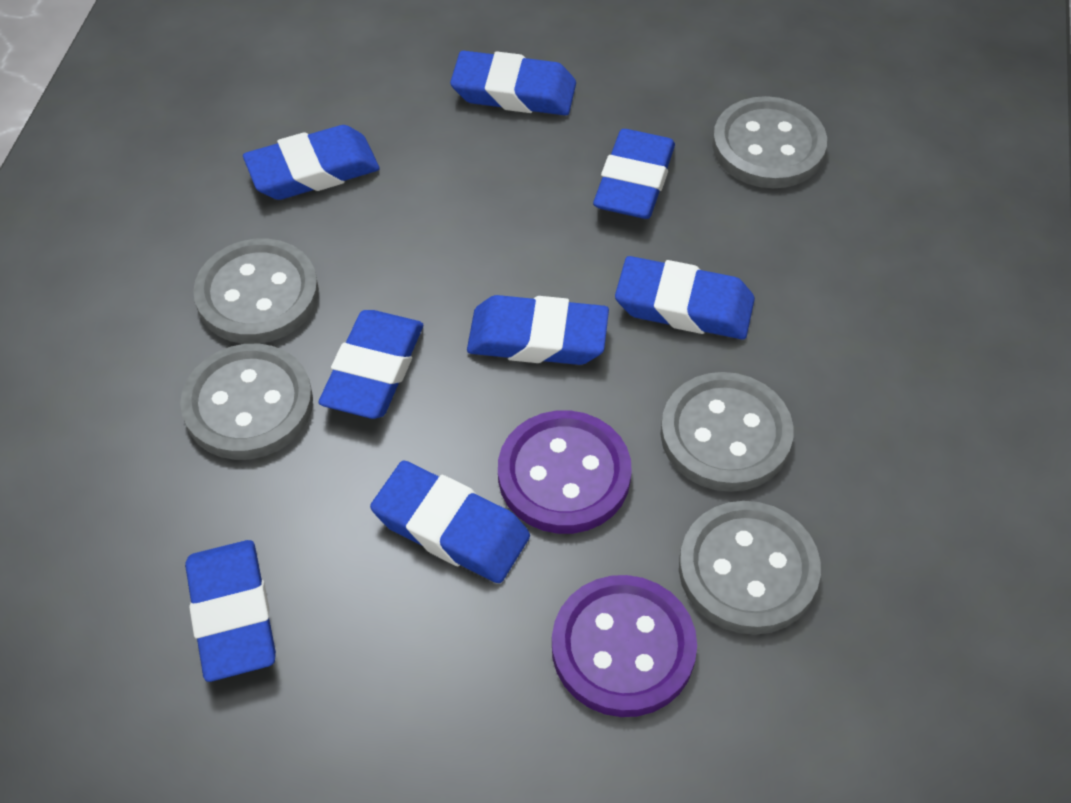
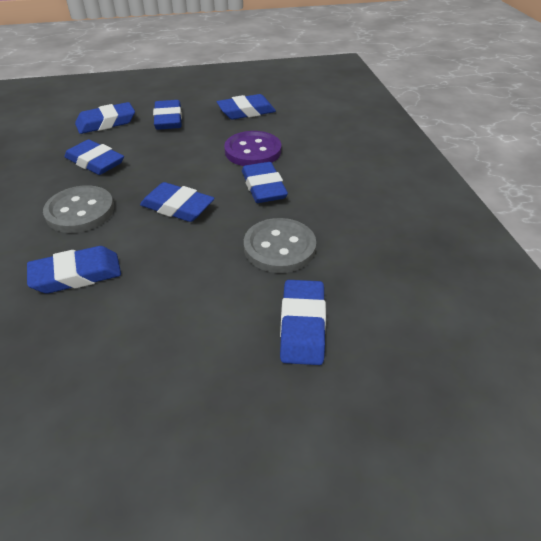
grey button: 5 -> 2
purple button: 2 -> 1

